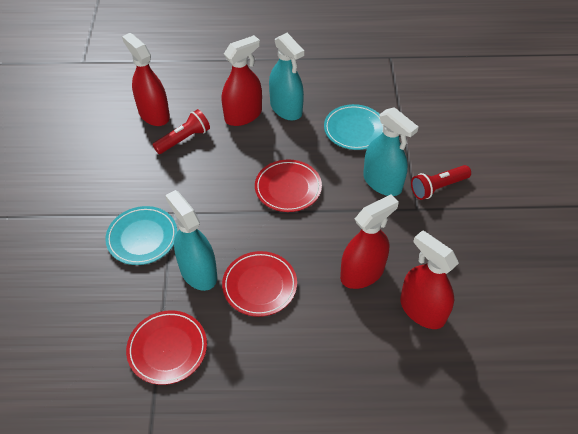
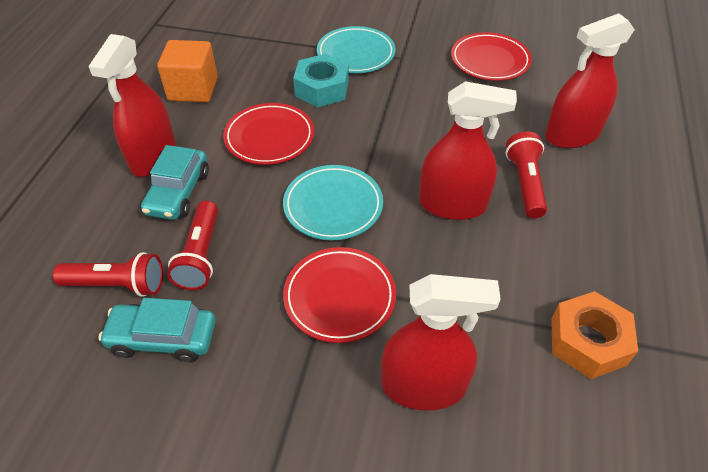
orange cube: 0 -> 1
orange nut: 0 -> 1
red flashlight: 2 -> 3
turquoise car: 0 -> 2
turquoise nut: 0 -> 1
turquoise spray bottle: 3 -> 0

